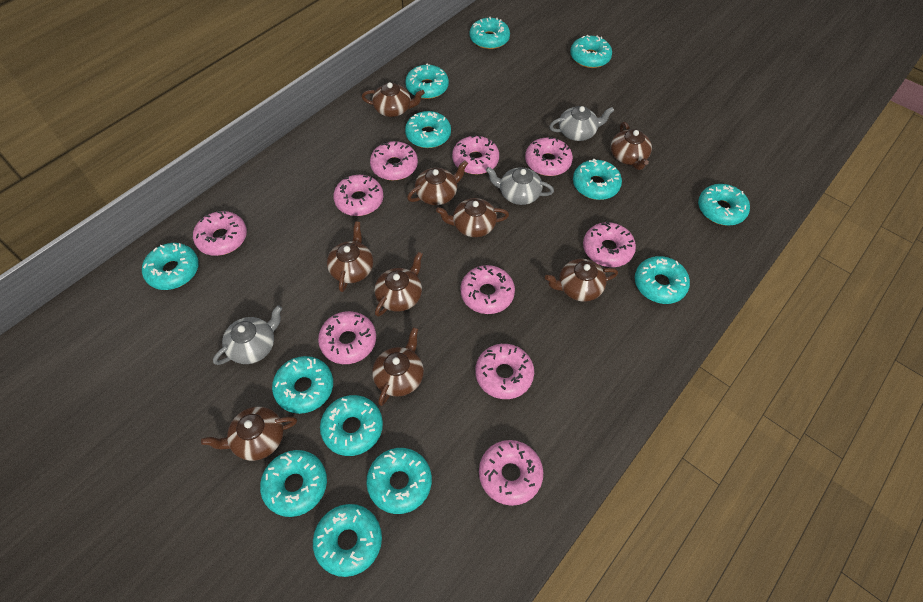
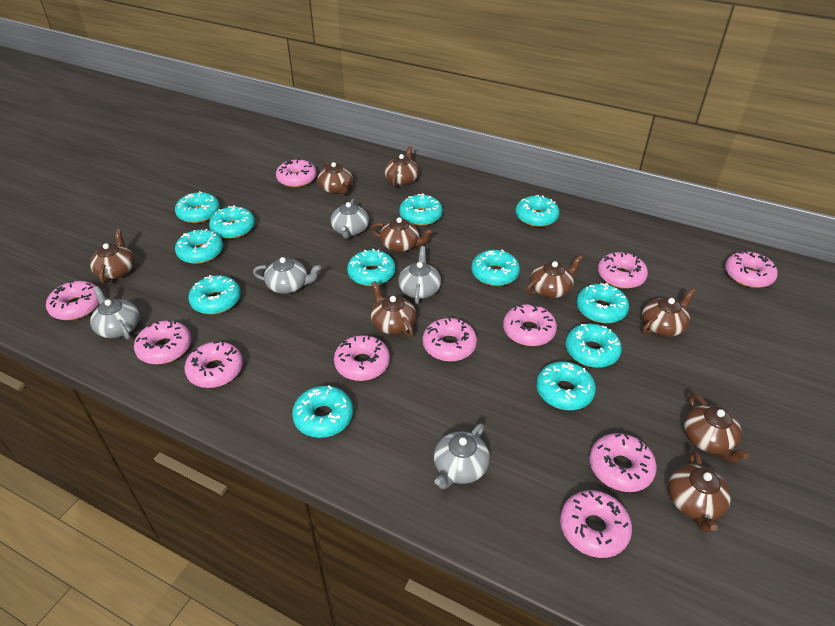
grey teapot: 3 -> 5
pink donut: 10 -> 11
turquoise donut: 13 -> 12

